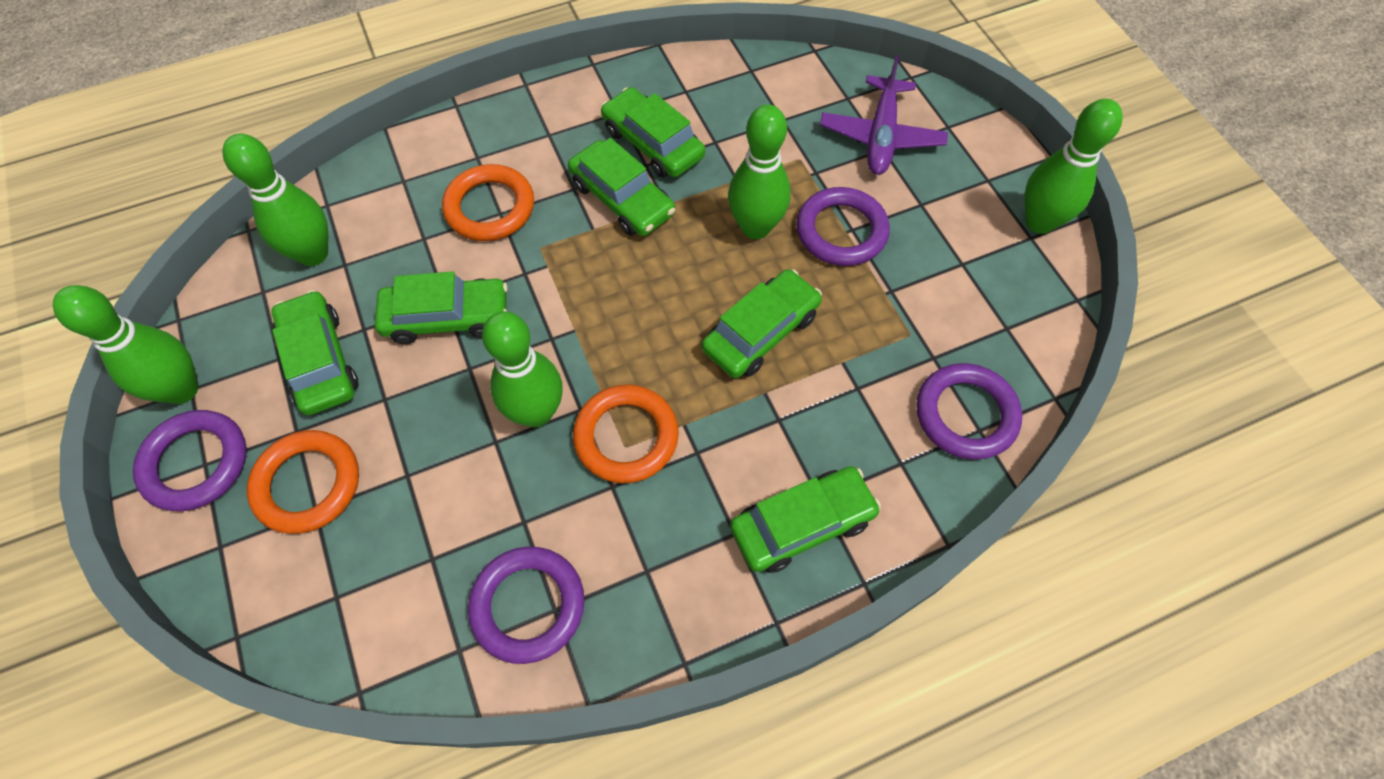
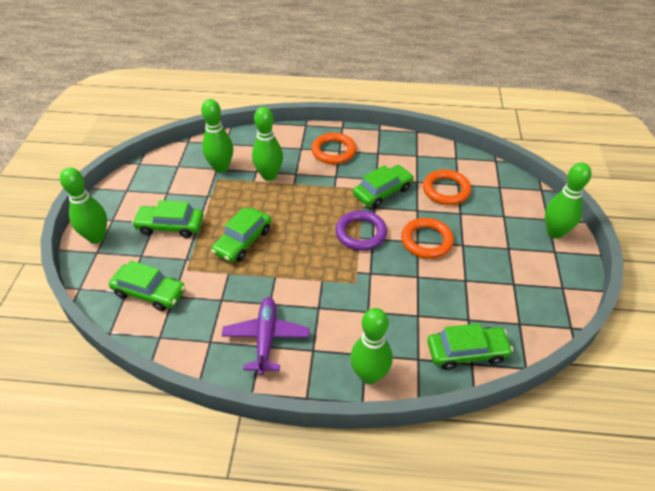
green car: 6 -> 5
purple ring: 4 -> 1

